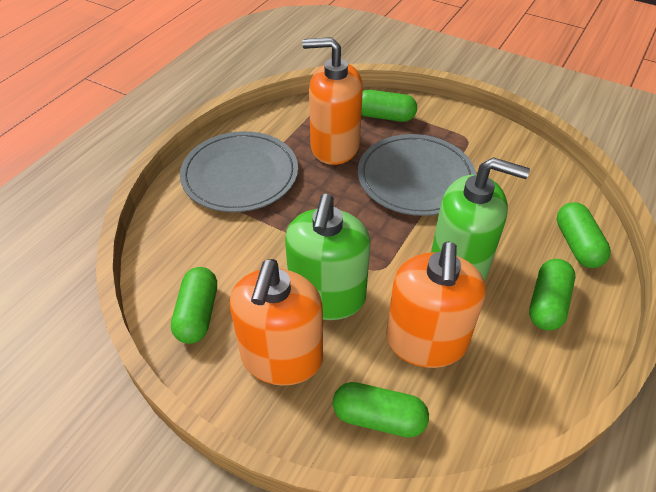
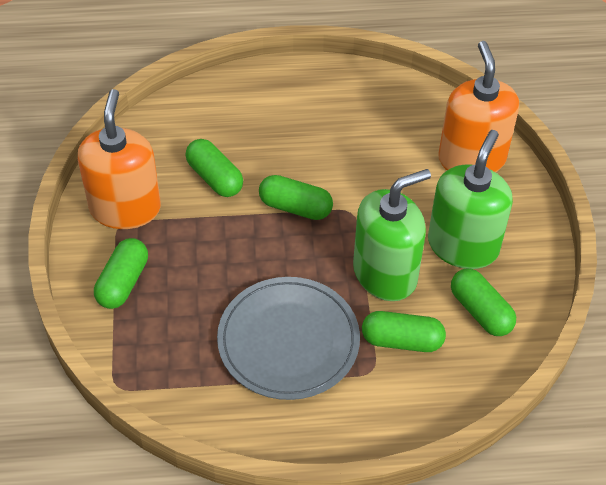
grey plate: 2 -> 1
orange soap dispenser: 3 -> 2

